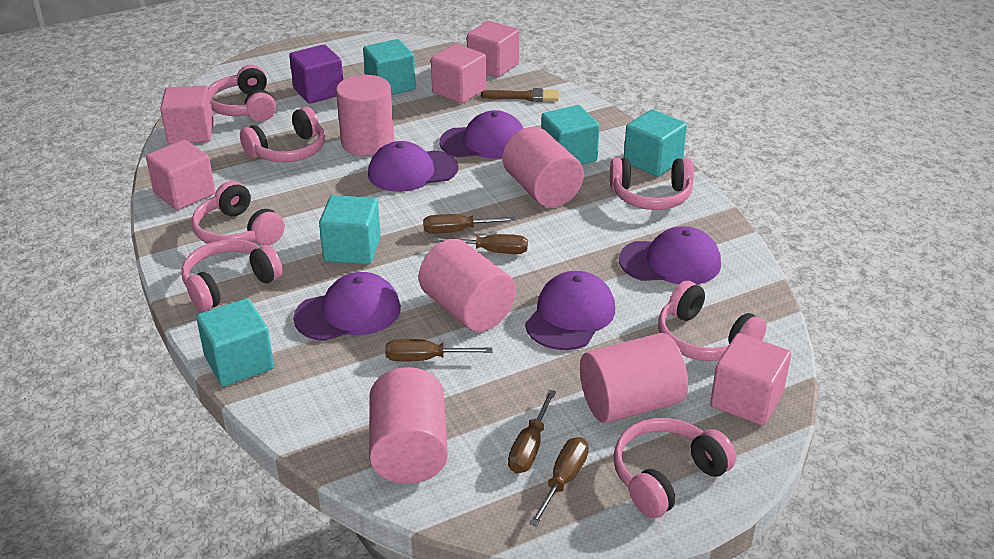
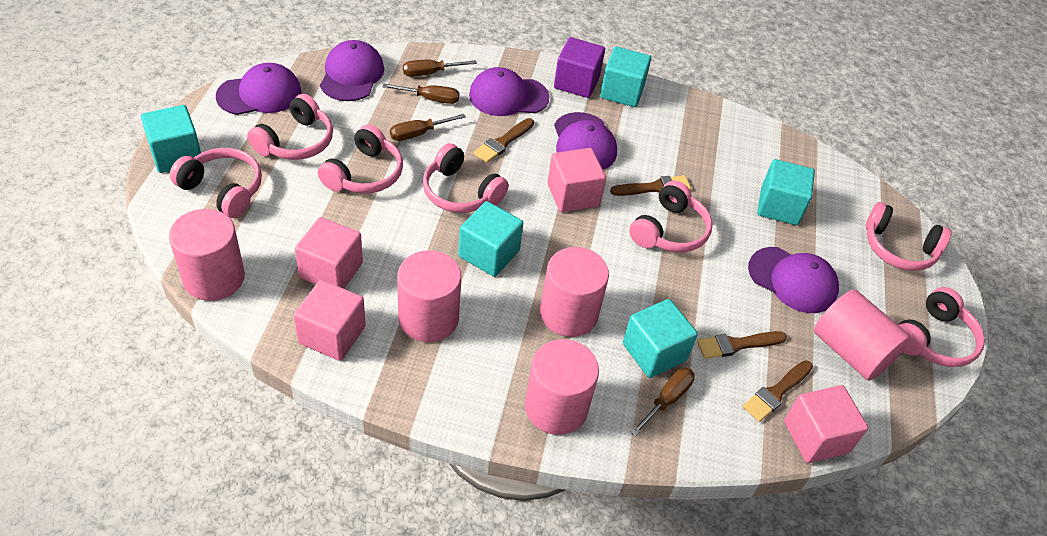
brown brush: 1 -> 4
brown screwdriver: 5 -> 4
pink cube: 5 -> 4

